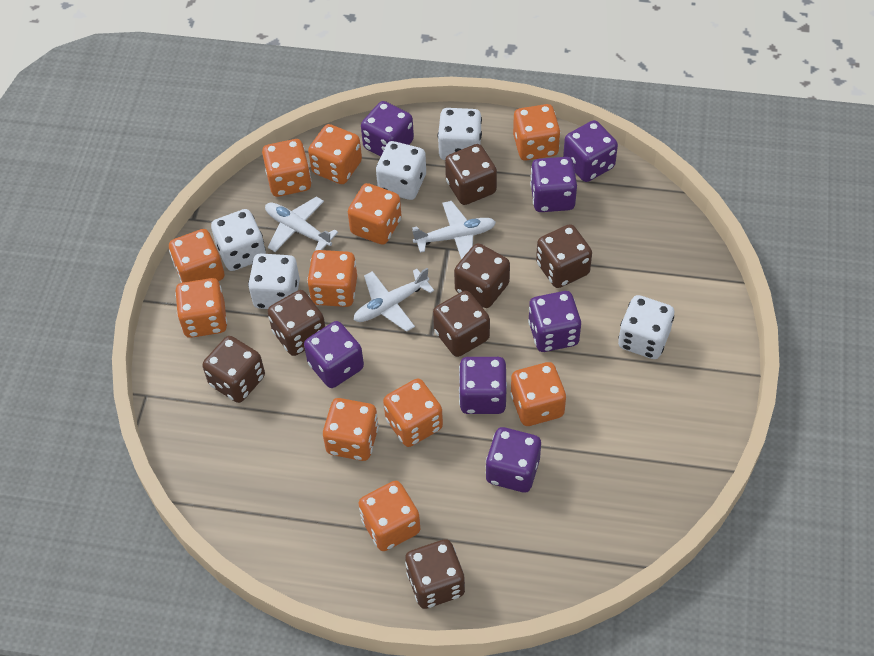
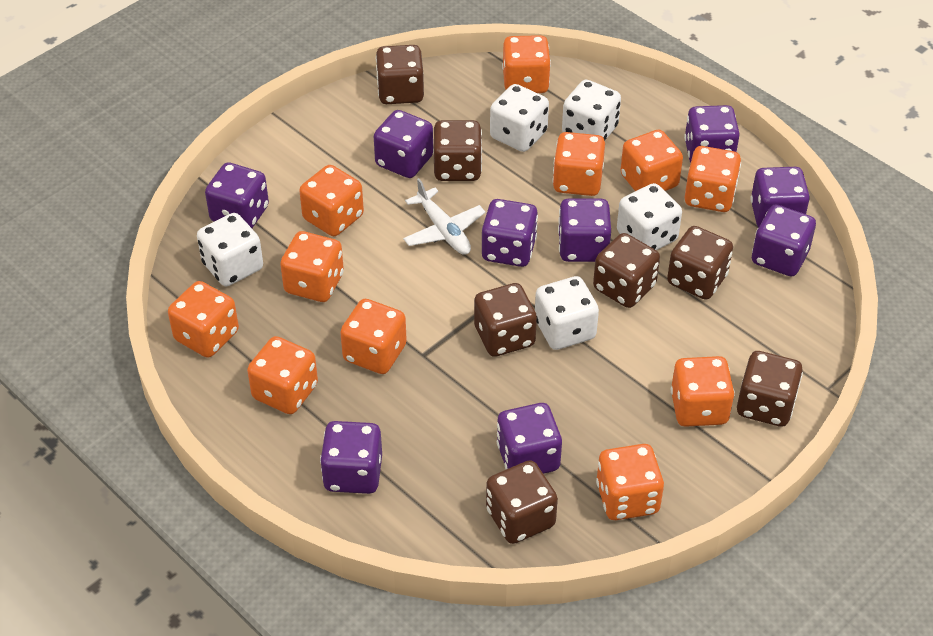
purple dice: 7 -> 9
white plane: 3 -> 1

